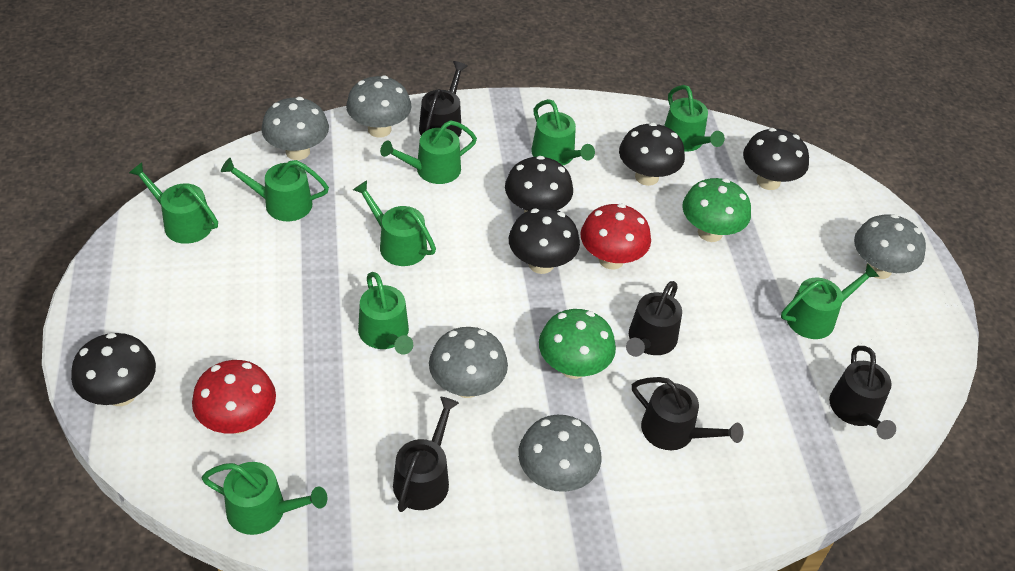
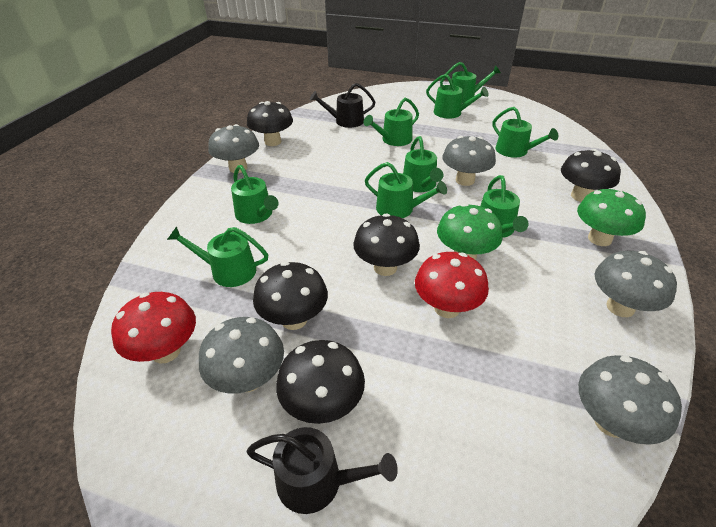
black watering can: 5 -> 2

